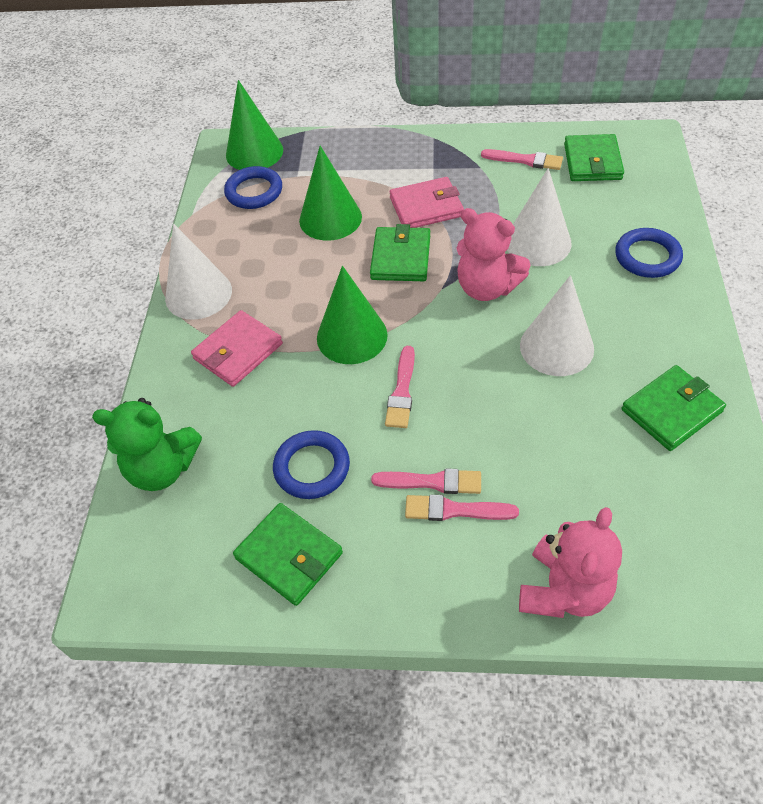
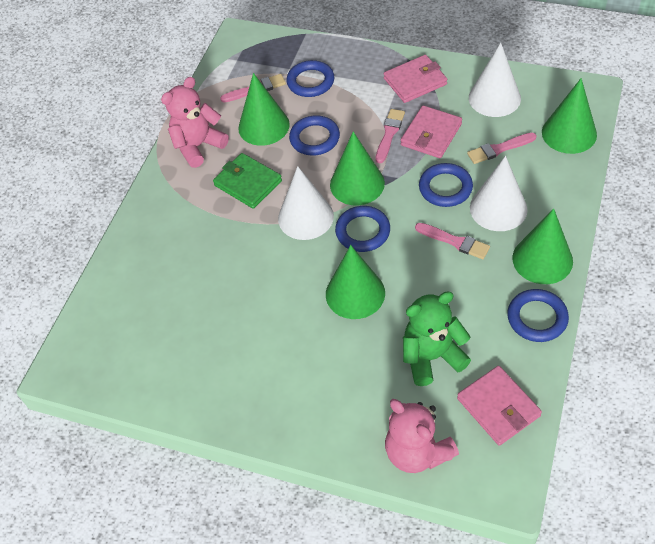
blue ring: 3 -> 5
green cone: 3 -> 5
green wallet: 4 -> 1
pink wallet: 2 -> 3

